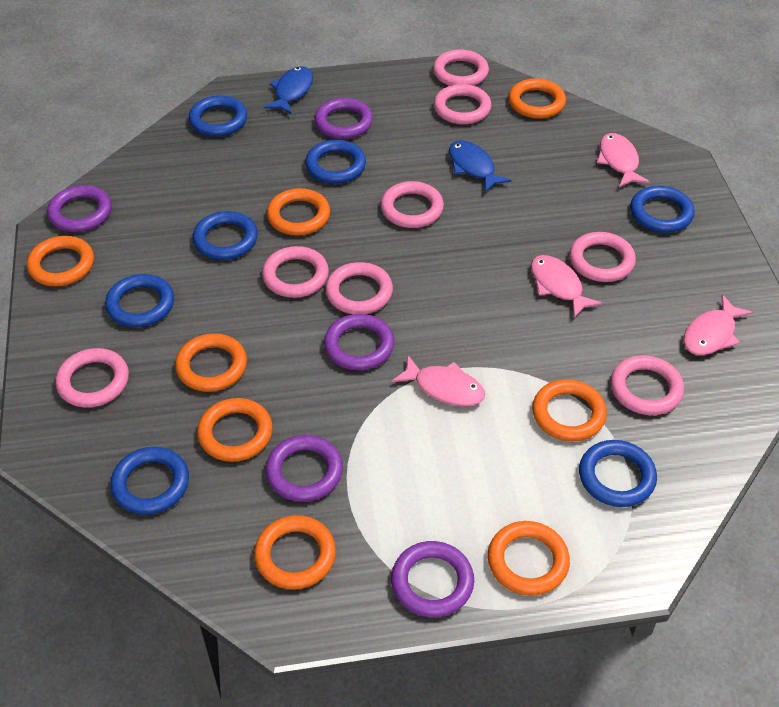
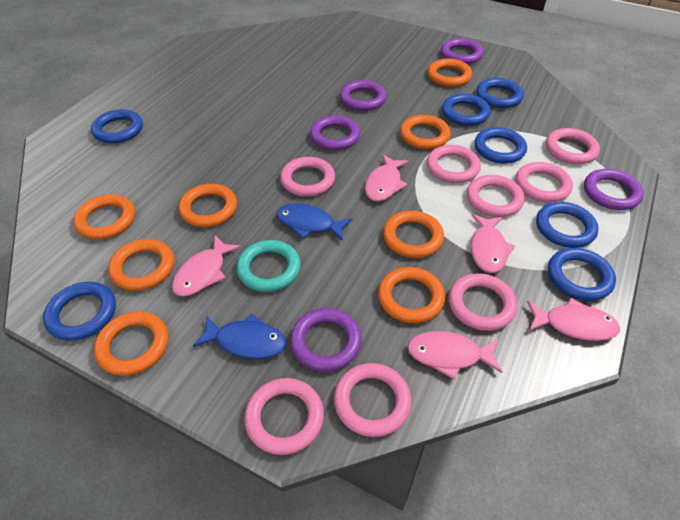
pink fish: 4 -> 5
turquoise ring: 0 -> 1

